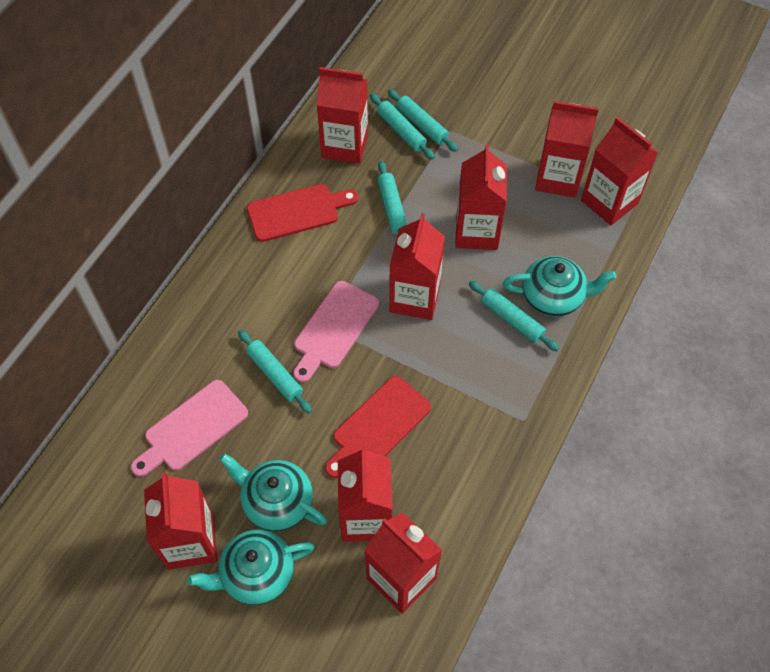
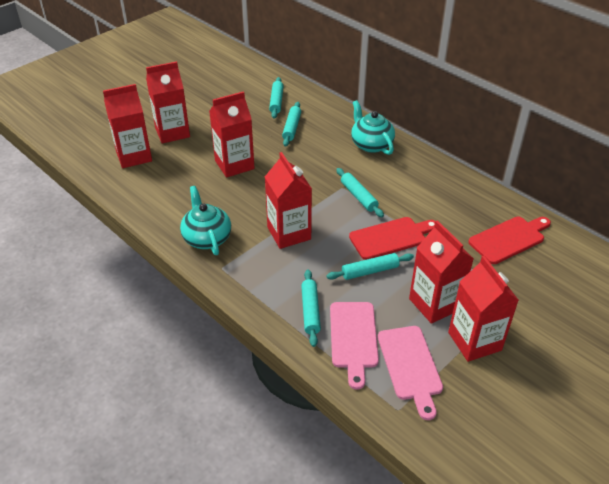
red carton: 8 -> 6
turquoise teapot: 3 -> 2

